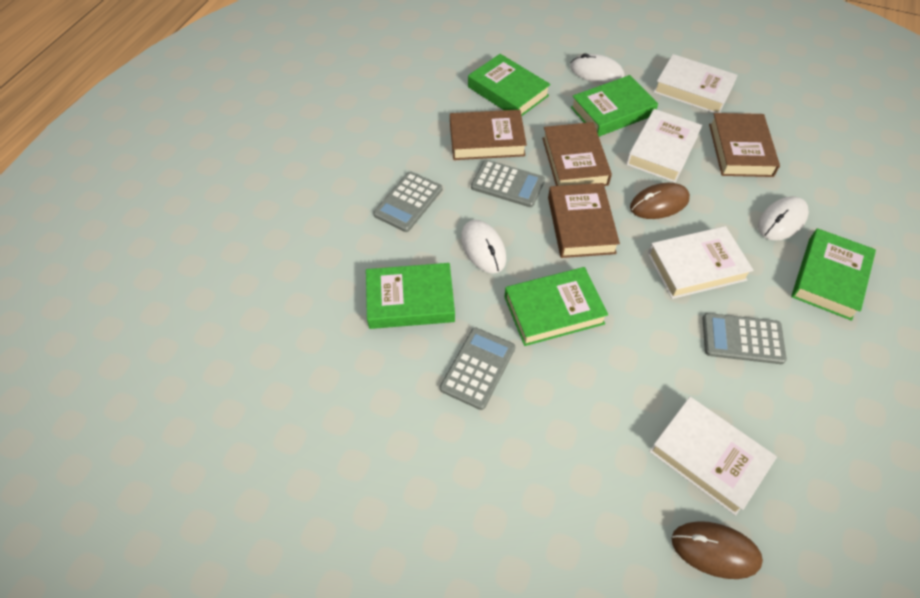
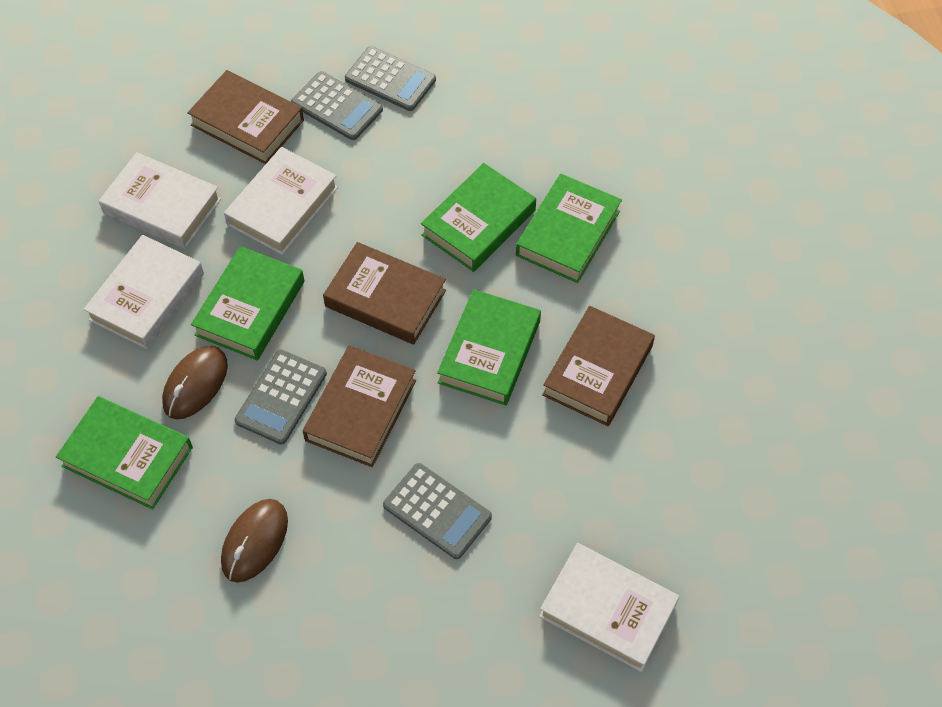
white mouse: 3 -> 0

